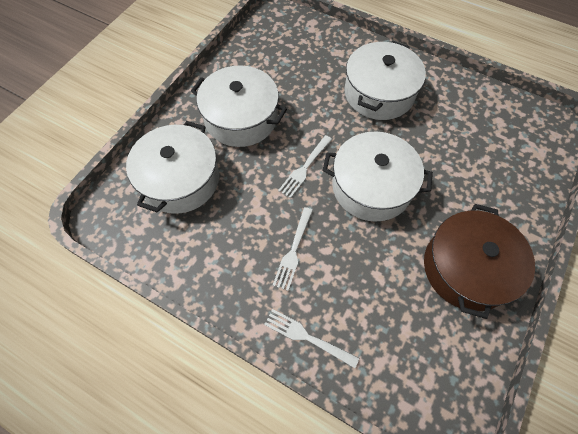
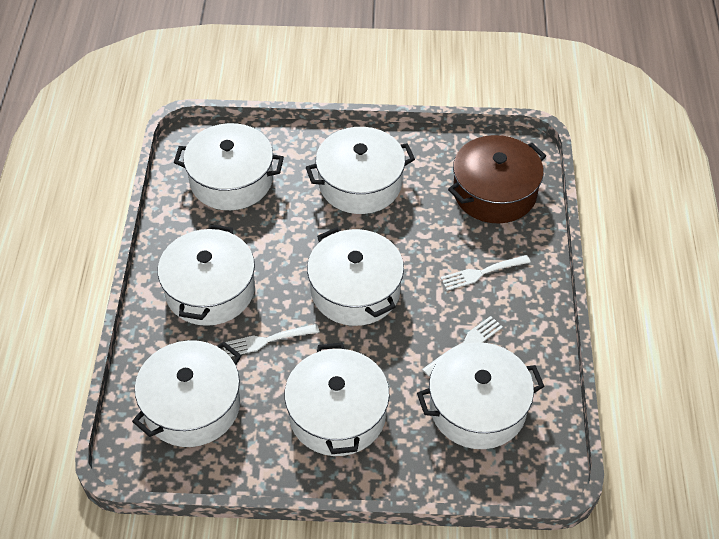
white pot: 4 -> 7

